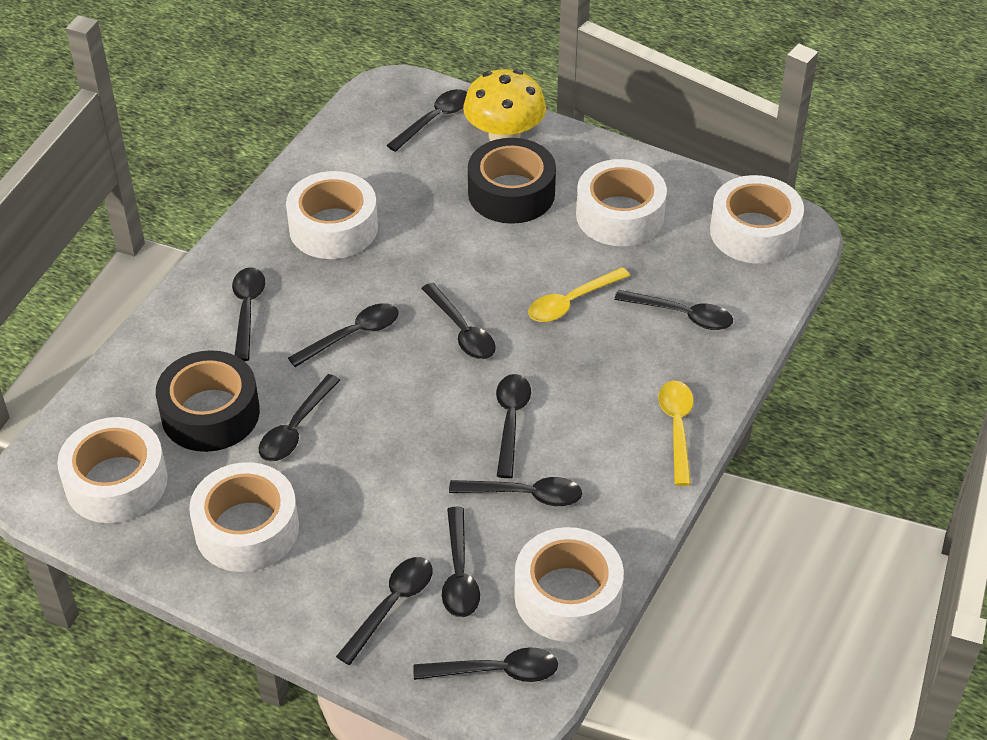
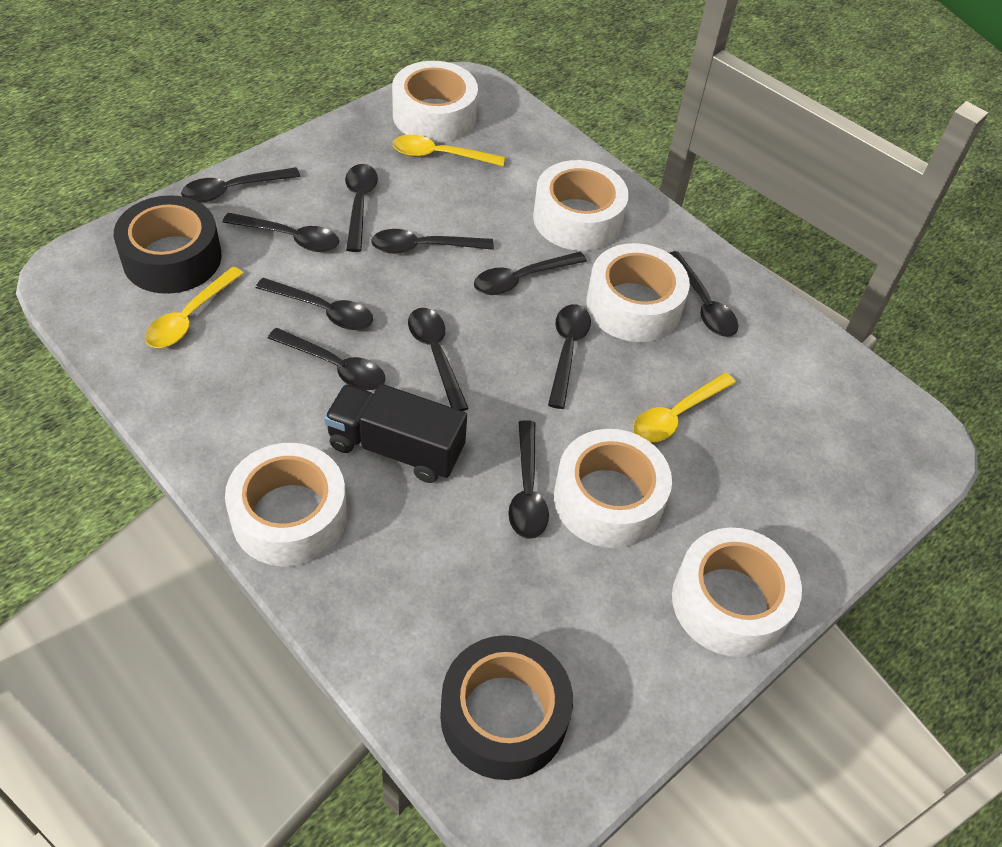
black truck: 0 -> 1
yellow mushroom: 1 -> 0
yellow spoon: 2 -> 3

